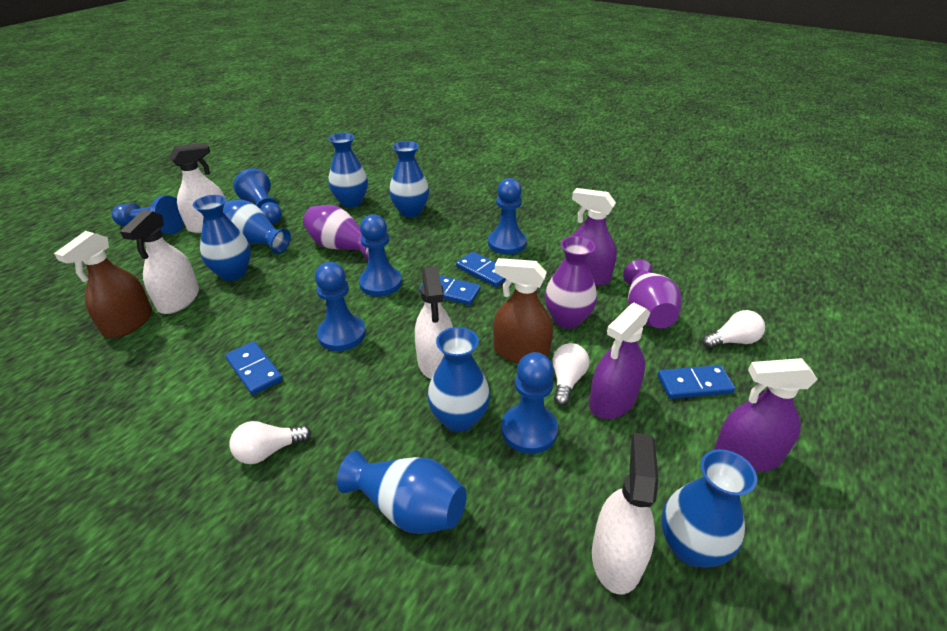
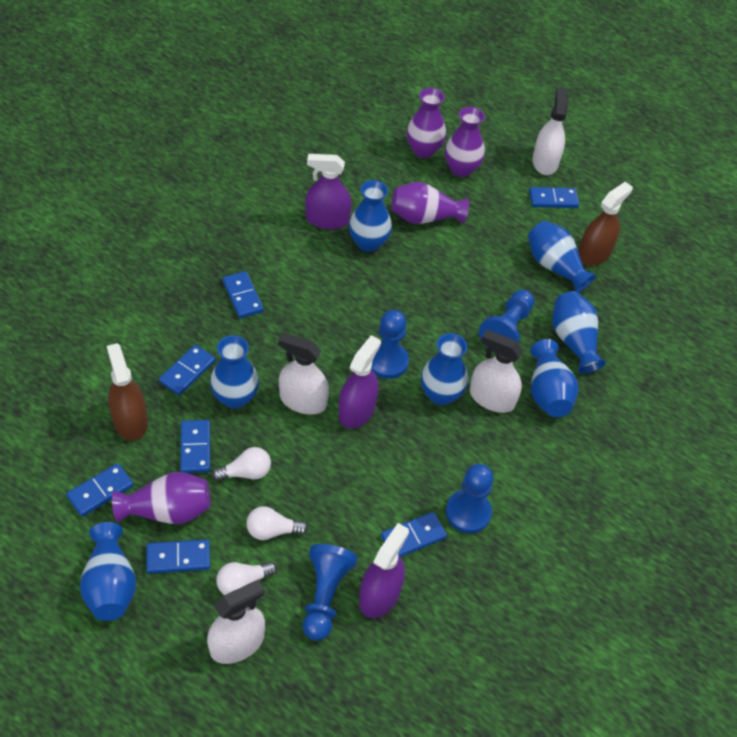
blue domino: 4 -> 7
blue pawn: 6 -> 4
purple vase: 3 -> 4

